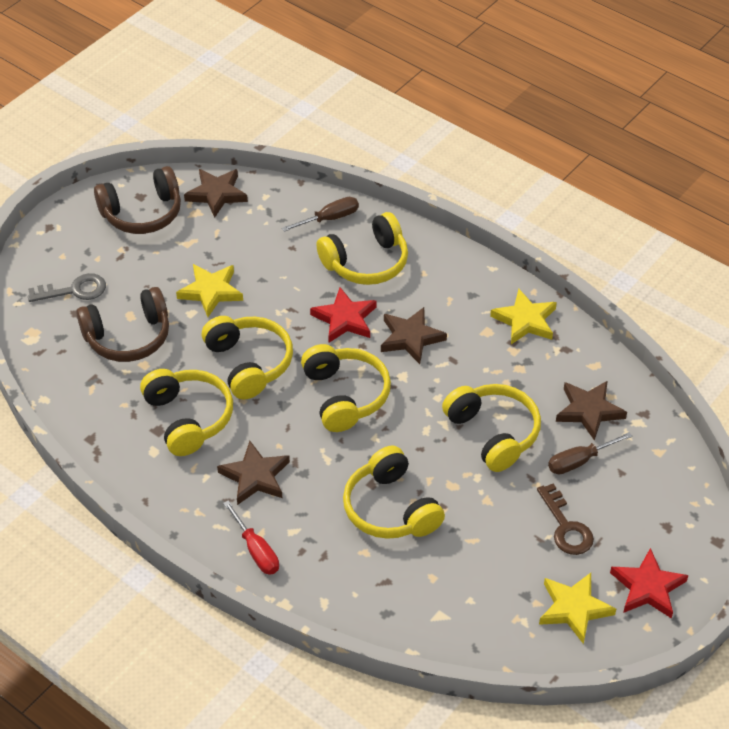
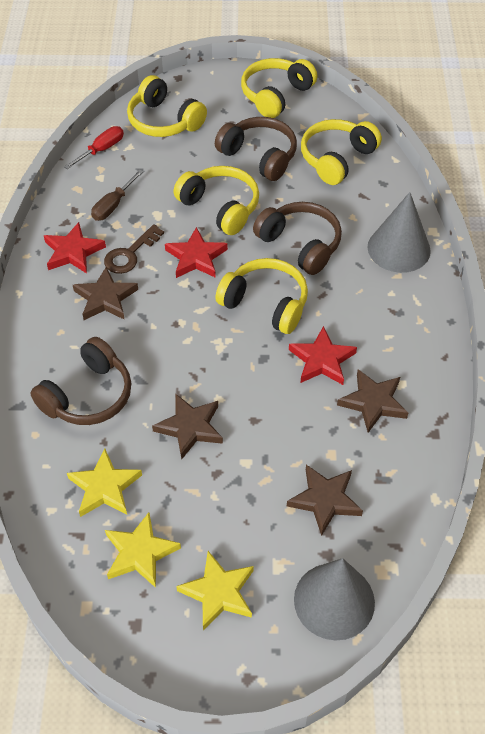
brown headphones: 2 -> 3
brown screwdriver: 2 -> 1
grey cone: 0 -> 2
grey key: 1 -> 0
red star: 2 -> 3
yellow headphones: 6 -> 5

